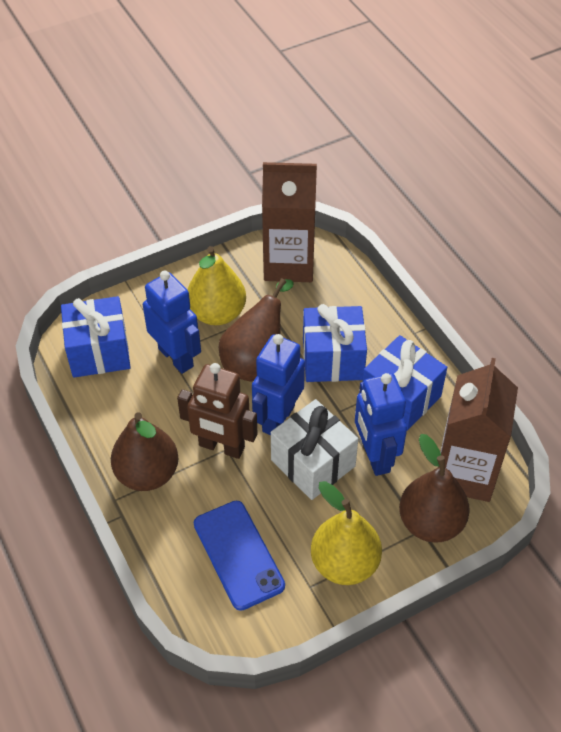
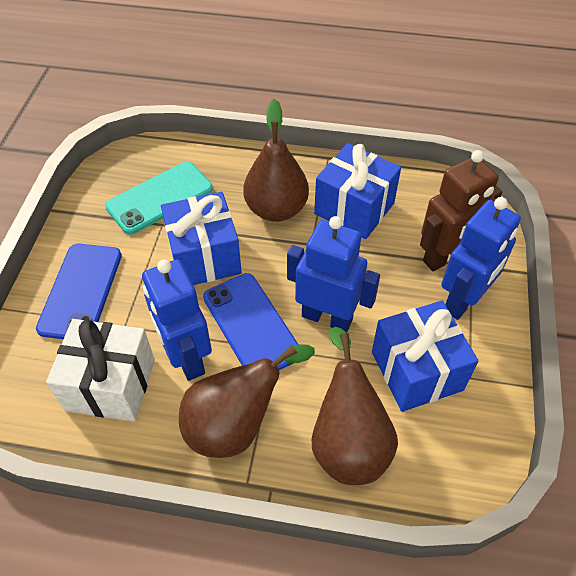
blue phone: 1 -> 2
brown carton: 2 -> 0
turquoise phone: 0 -> 1
yellow pear: 2 -> 0

